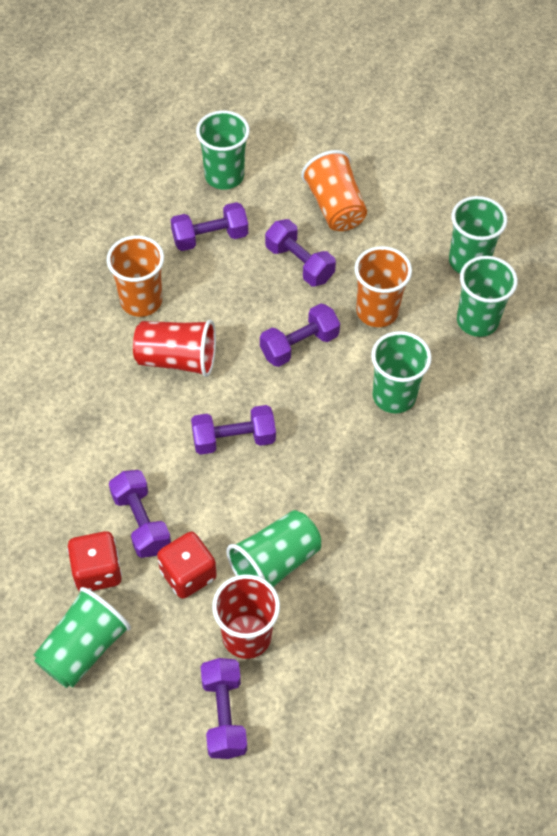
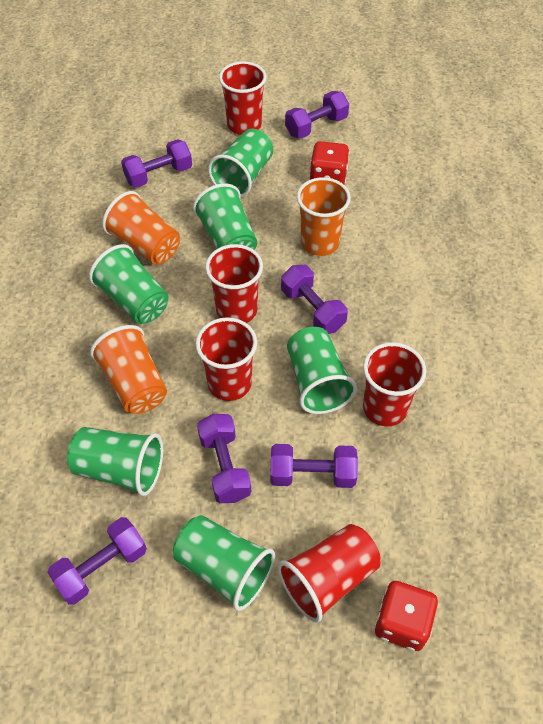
red cup: 2 -> 5

